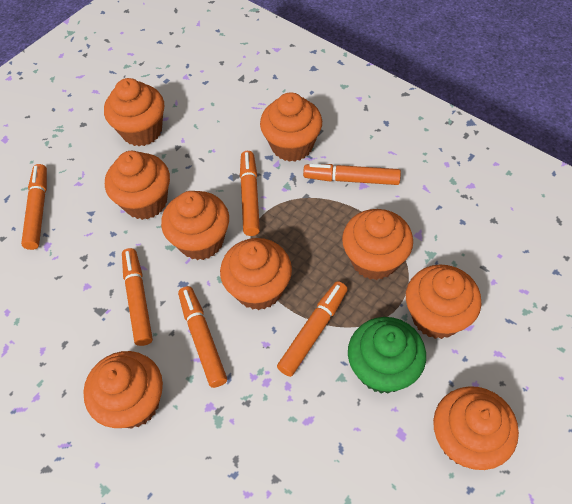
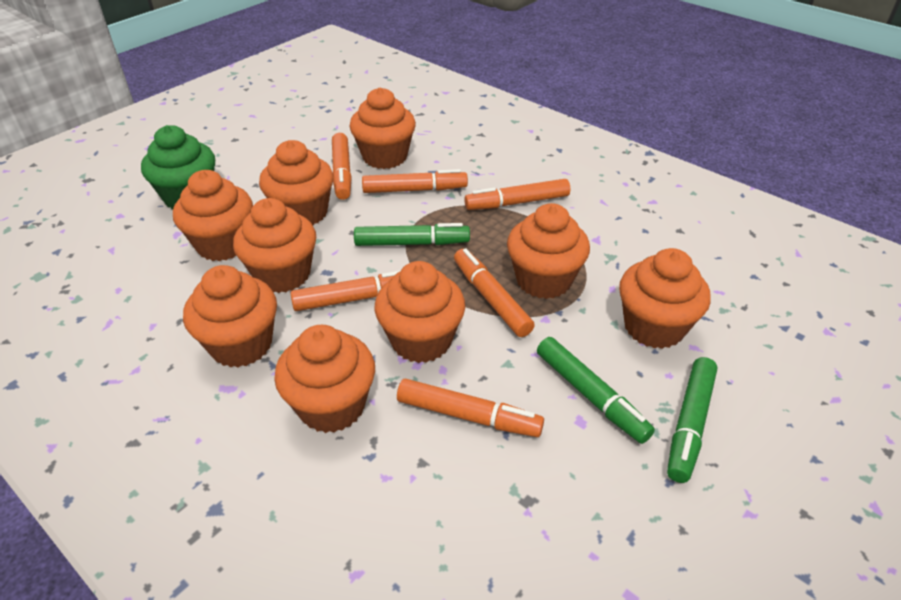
green marker: 0 -> 3

